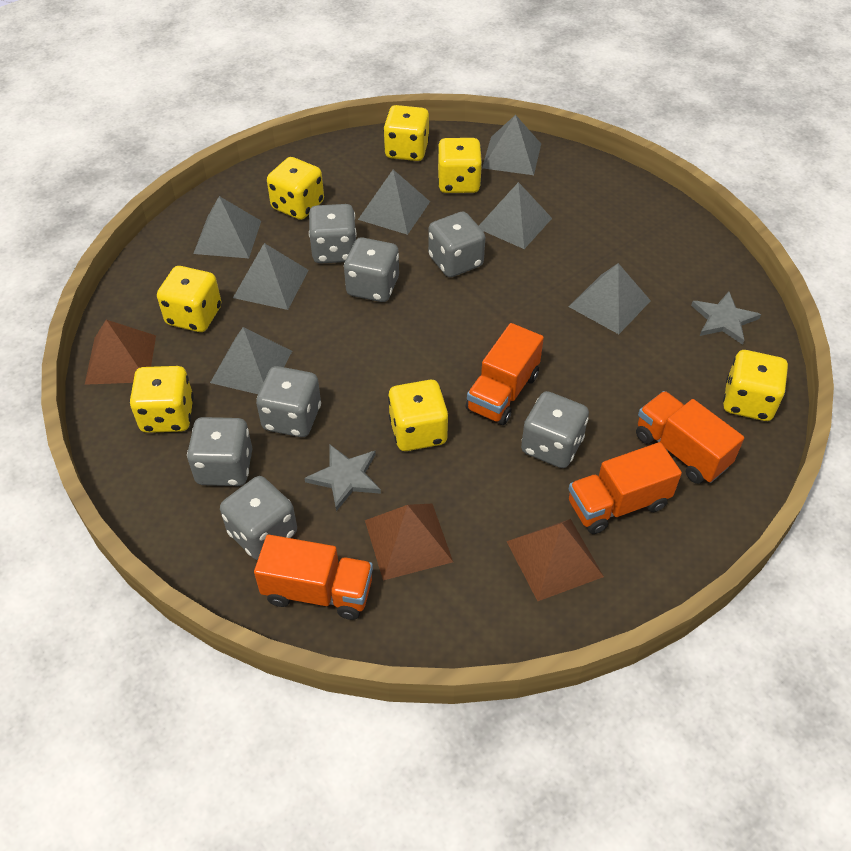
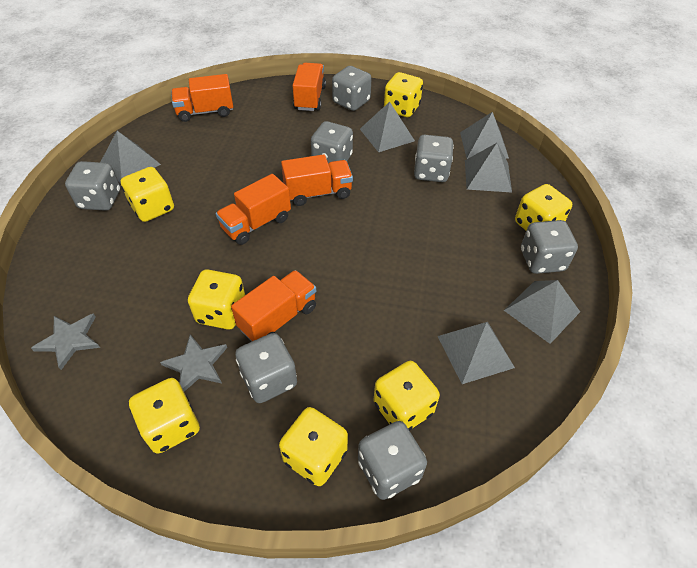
brown pyramid: 3 -> 0
grey pyramid: 7 -> 6
orange truck: 4 -> 5

